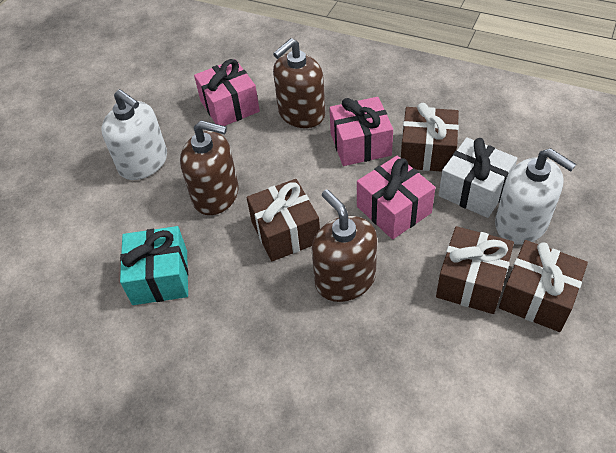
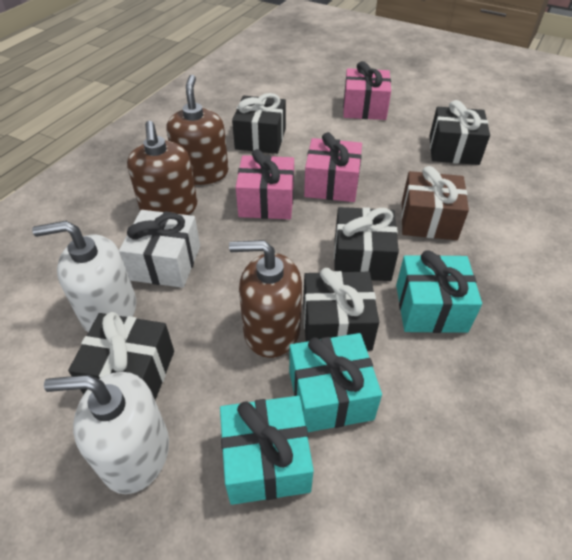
black gift: 0 -> 5
brown gift: 4 -> 1
turquoise gift: 1 -> 3

